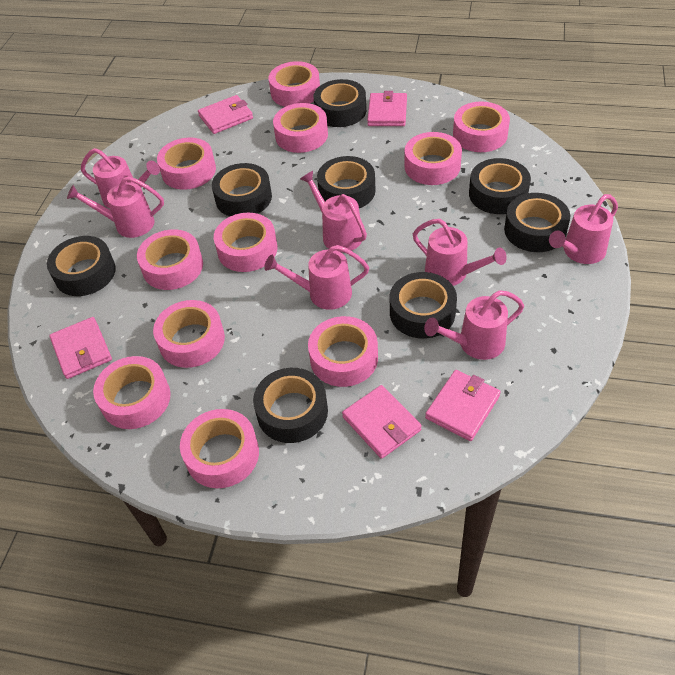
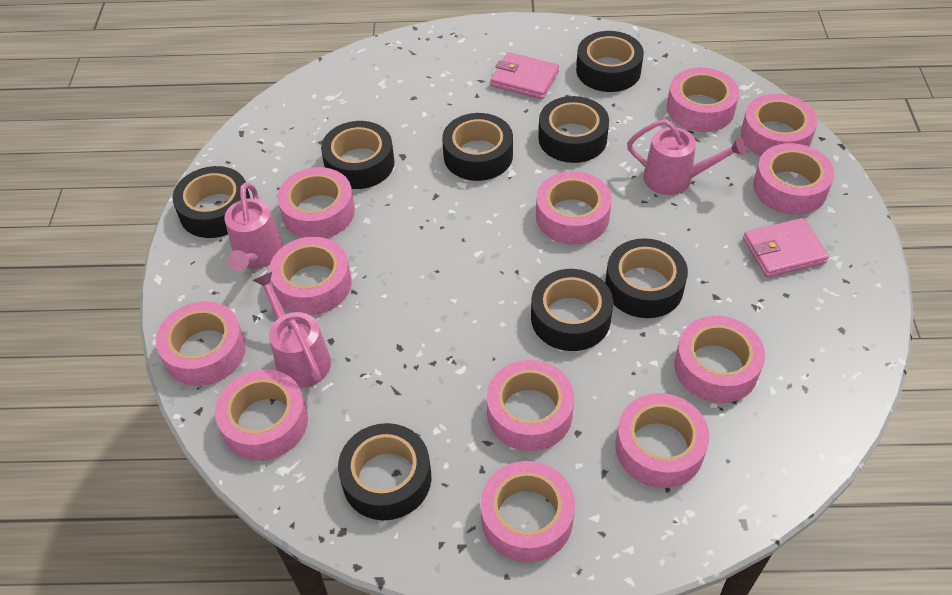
pink tape: 11 -> 12
pink wallet: 5 -> 2
pink watering can: 7 -> 3

